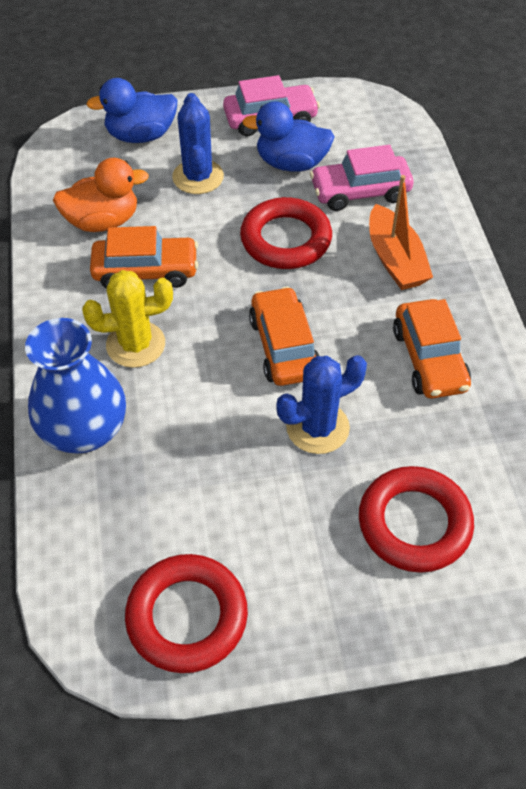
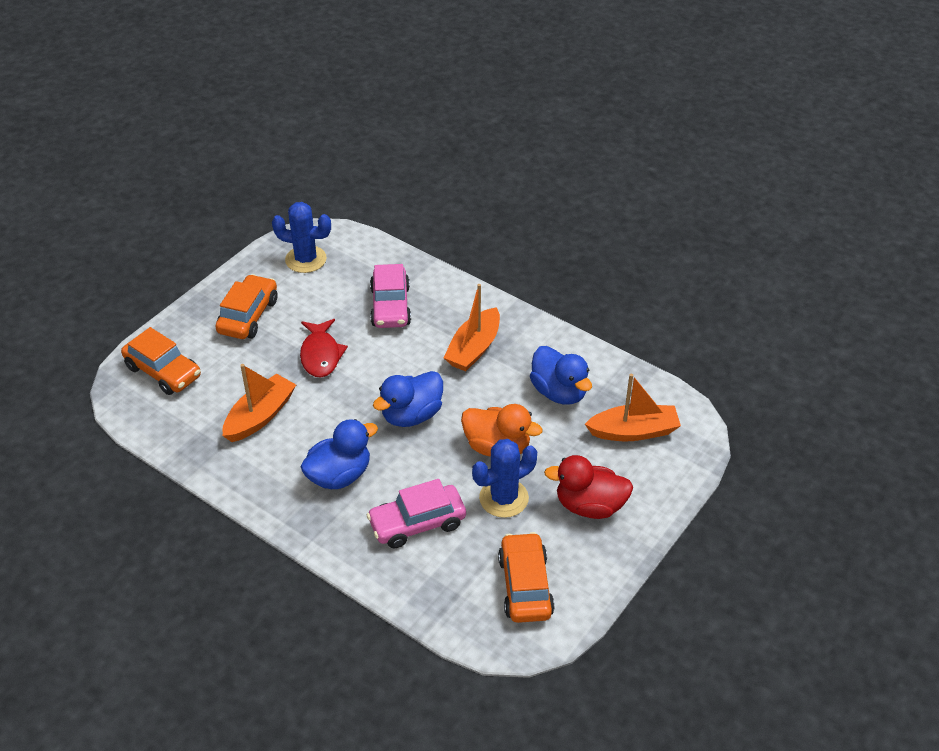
blue duck: 2 -> 3
blue vase: 1 -> 0
orange boat: 1 -> 3
red duck: 0 -> 1
red fish: 0 -> 1
red ring: 3 -> 0
yellow cactus: 1 -> 0

